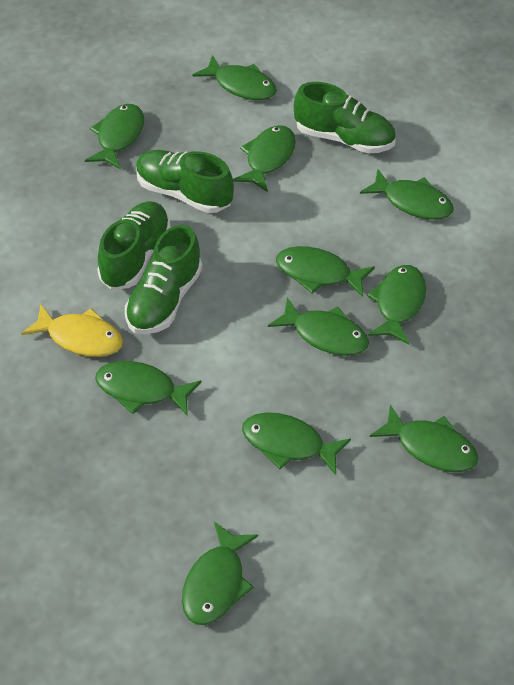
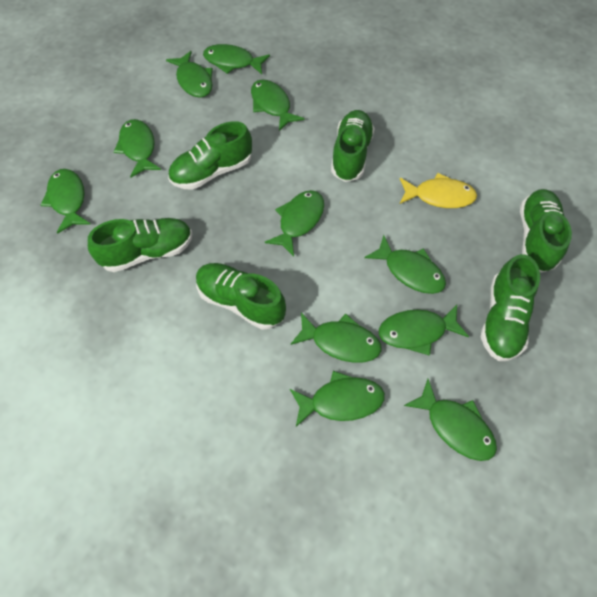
green shoe: 4 -> 6

